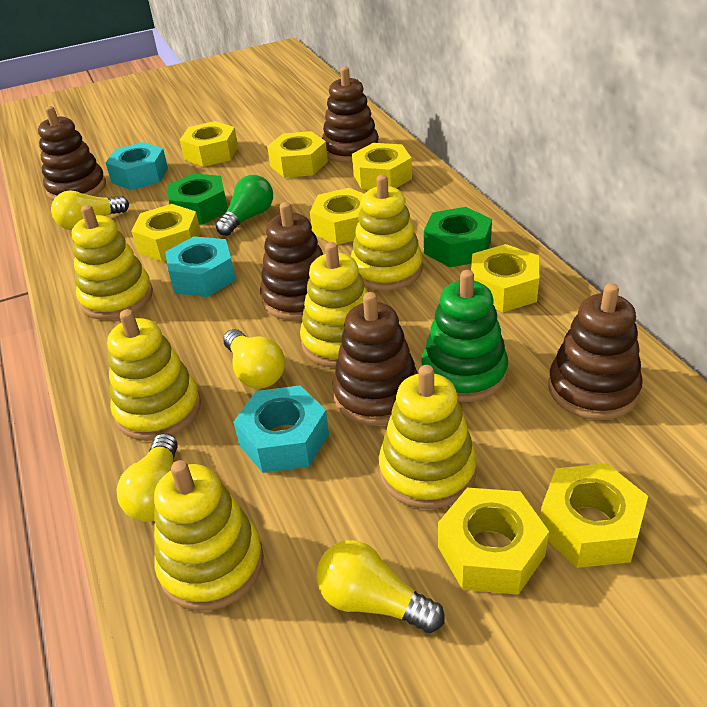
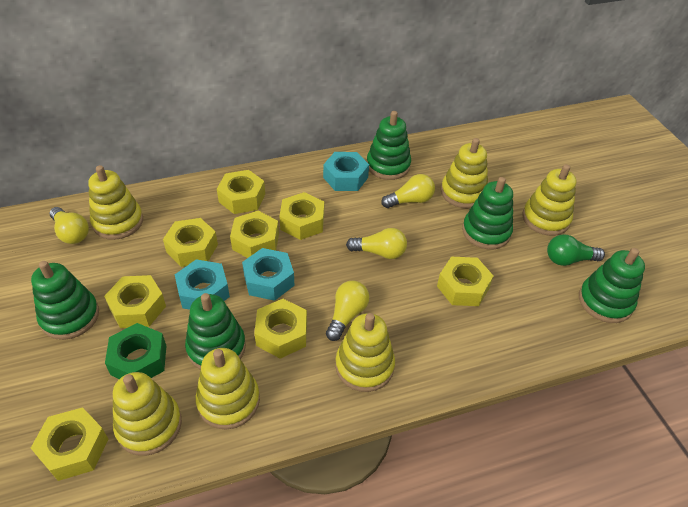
brown stacking toy: 5 -> 0
green nut: 2 -> 1
green stacking toy: 1 -> 5

